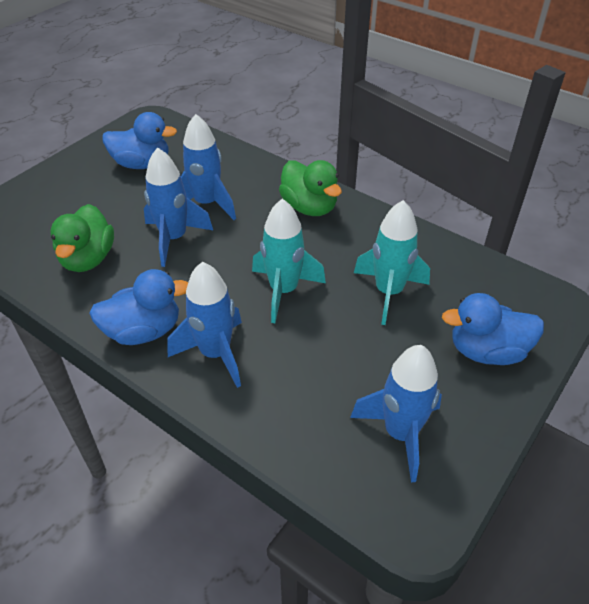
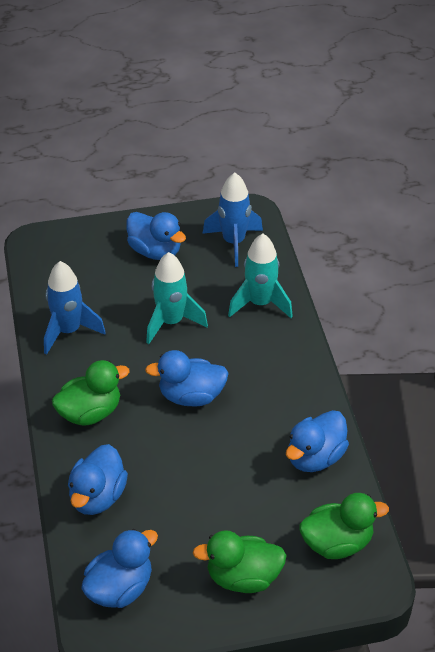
blue duck: 3 -> 5
blue rocket: 4 -> 2
green duck: 2 -> 3

